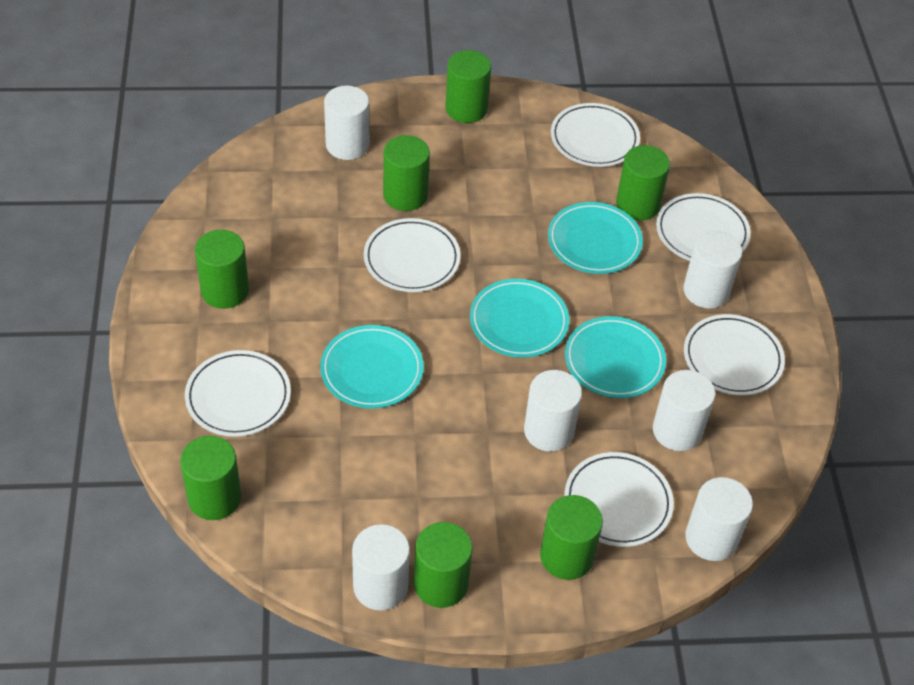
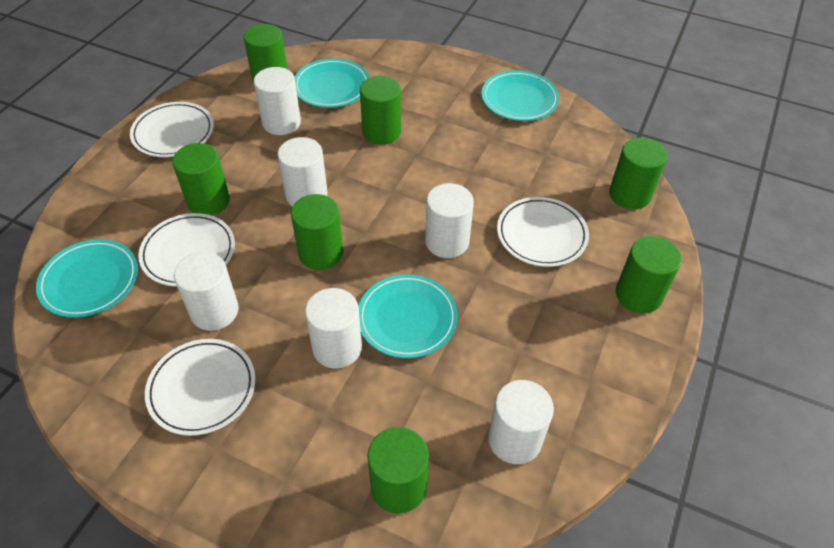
white plate: 6 -> 4

